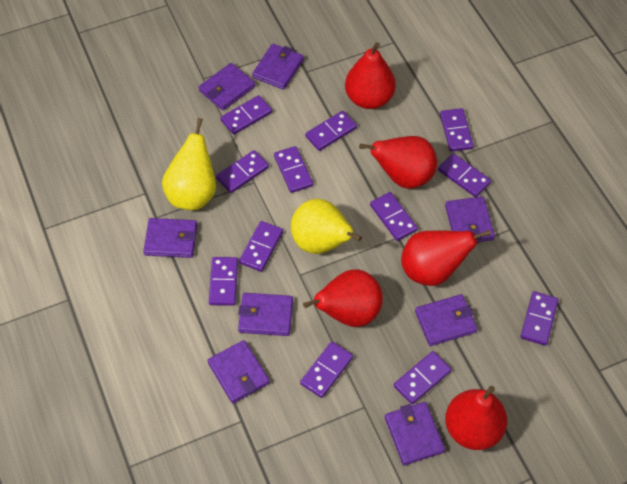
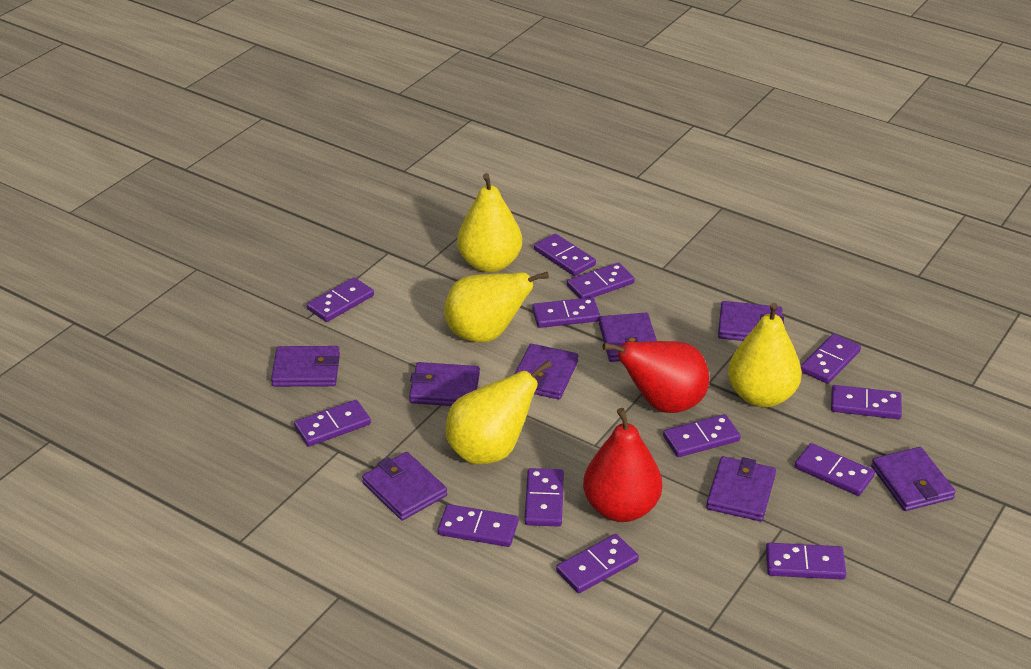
purple domino: 12 -> 13
red pear: 5 -> 2
yellow pear: 2 -> 4

